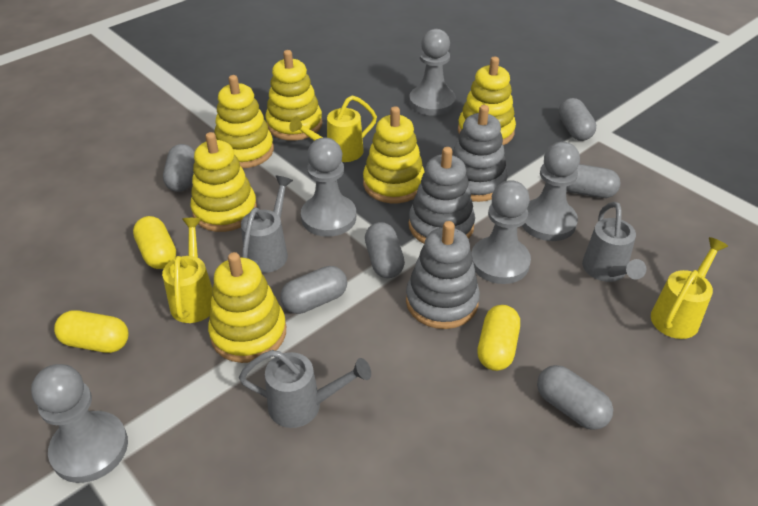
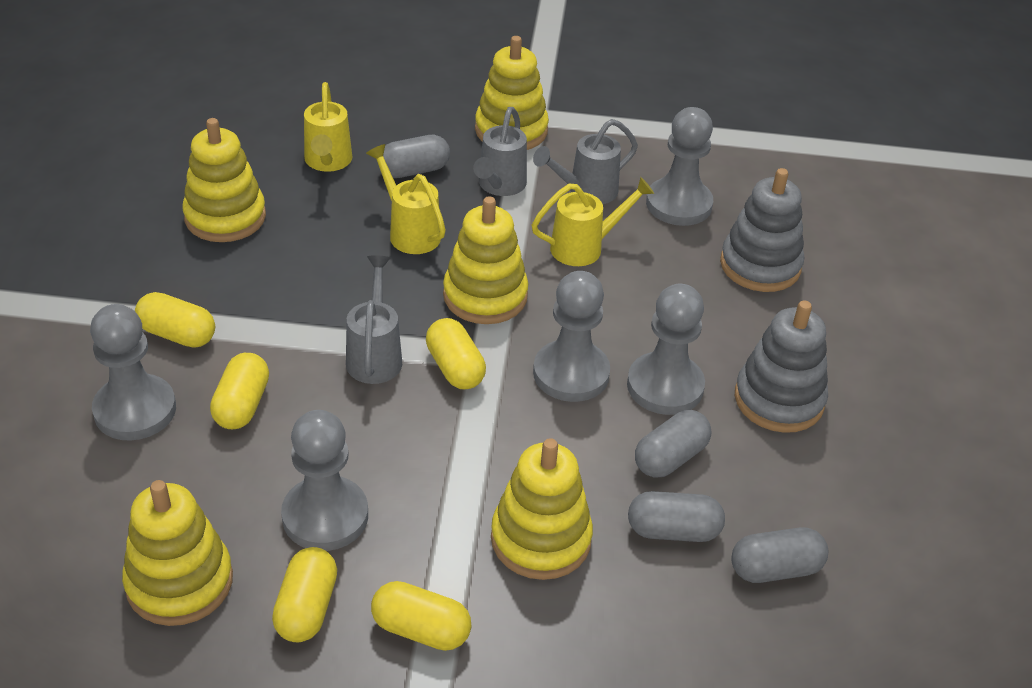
grey capsule: 6 -> 4
grey stacking toy: 3 -> 2
yellow capsule: 3 -> 5
yellow stacking toy: 6 -> 5

